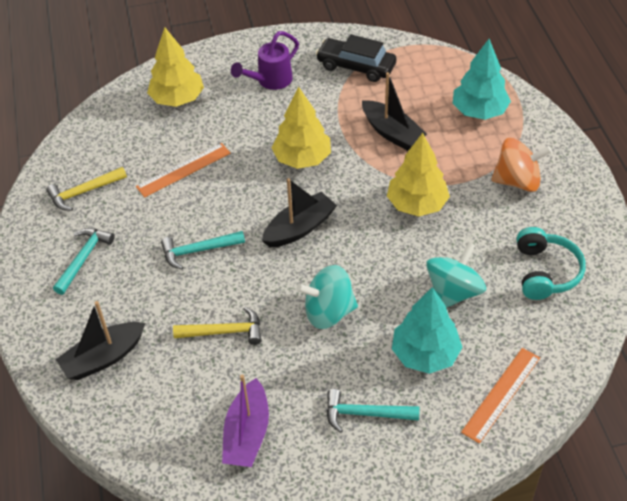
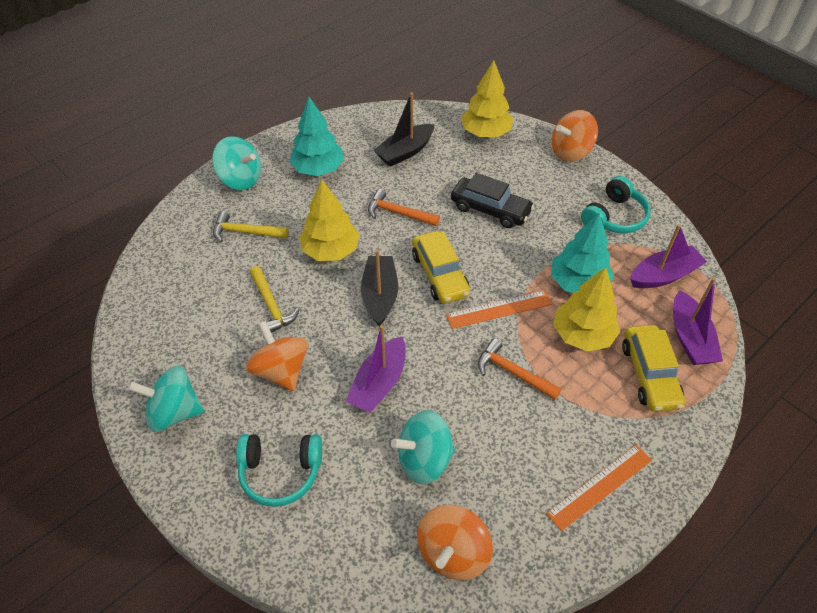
black boat: 3 -> 2
orange hammer: 0 -> 2
orange spinning top: 1 -> 3
purple boat: 1 -> 3
purple watering can: 1 -> 0
turquoise hammer: 3 -> 0
turquoise headphones: 1 -> 2
turquoise spinning top: 2 -> 3
yellow car: 0 -> 2

